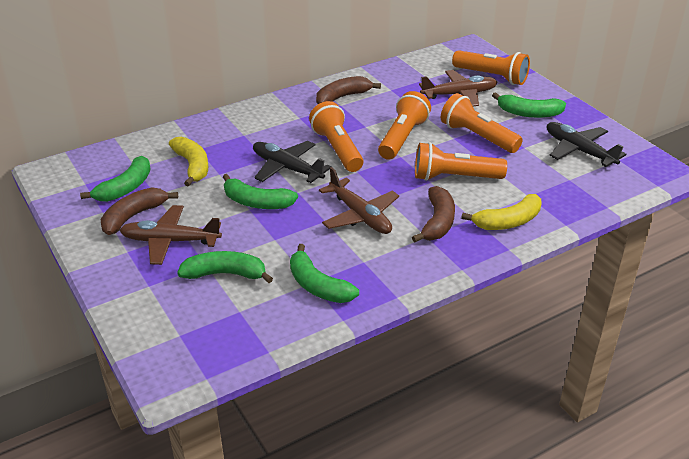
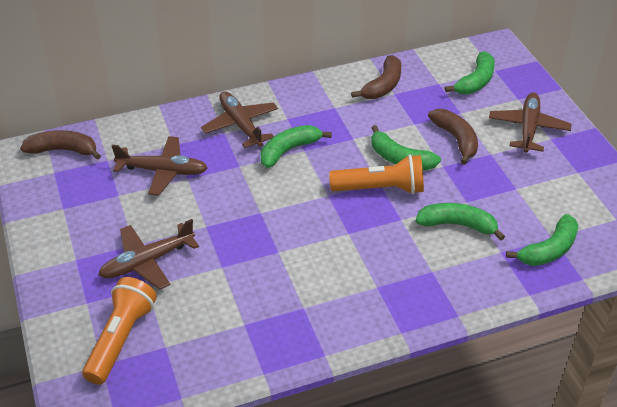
black plane: 2 -> 0
brown plane: 3 -> 4
orange flashlight: 5 -> 2
yellow banana: 2 -> 0

